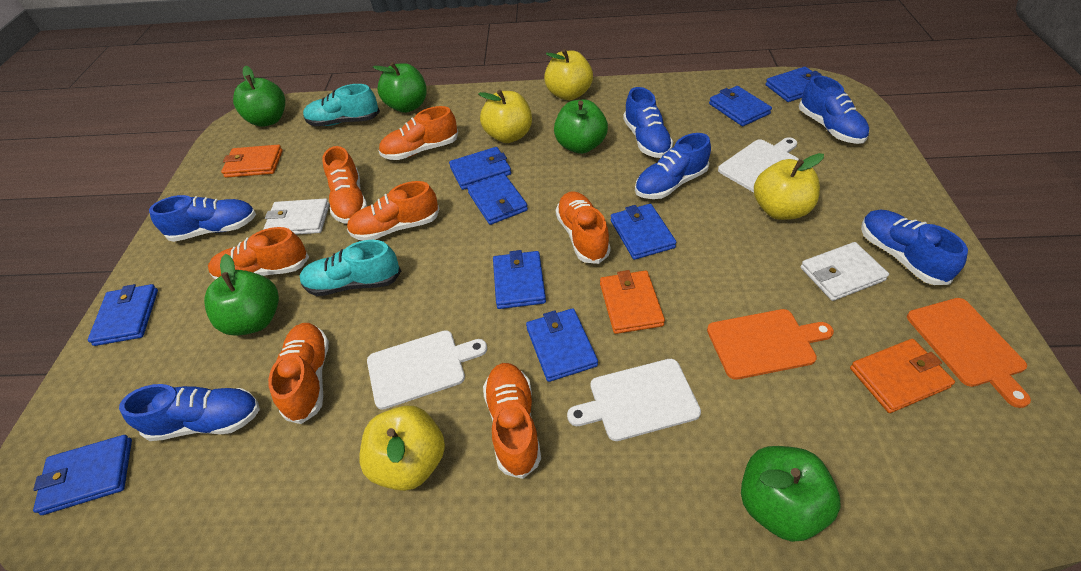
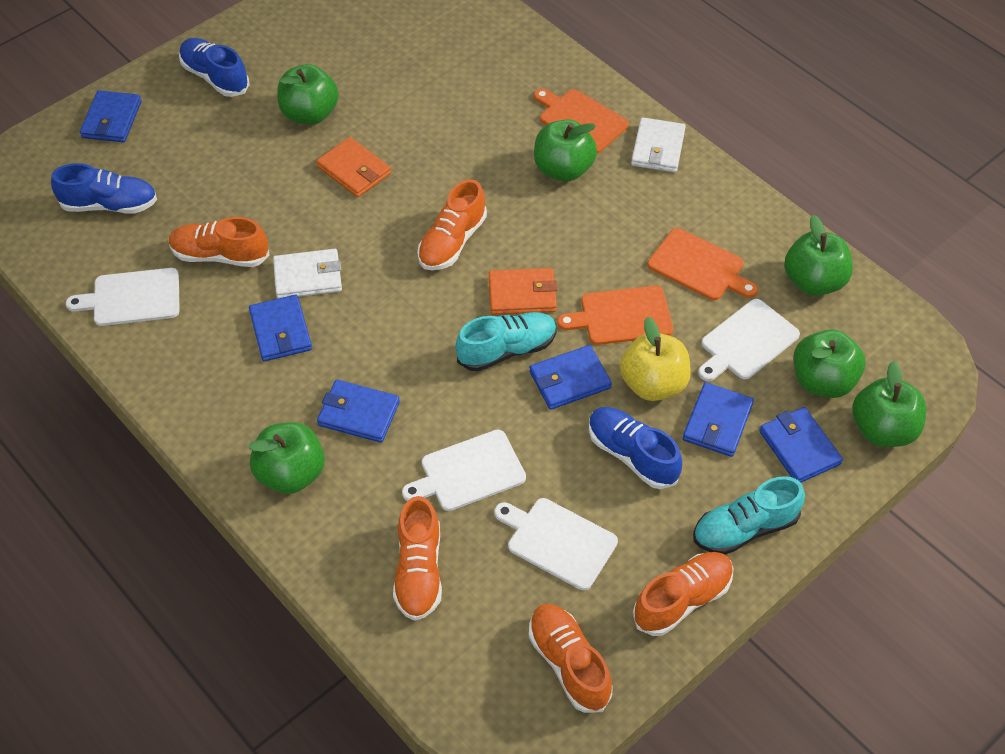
blue shoe: 6 -> 3
blue wallet: 9 -> 6
green apple: 5 -> 6
orange cutting board: 2 -> 3
orange shoe: 7 -> 5
orange wallet: 3 -> 2
white cutting board: 3 -> 4
yellow apple: 4 -> 1

